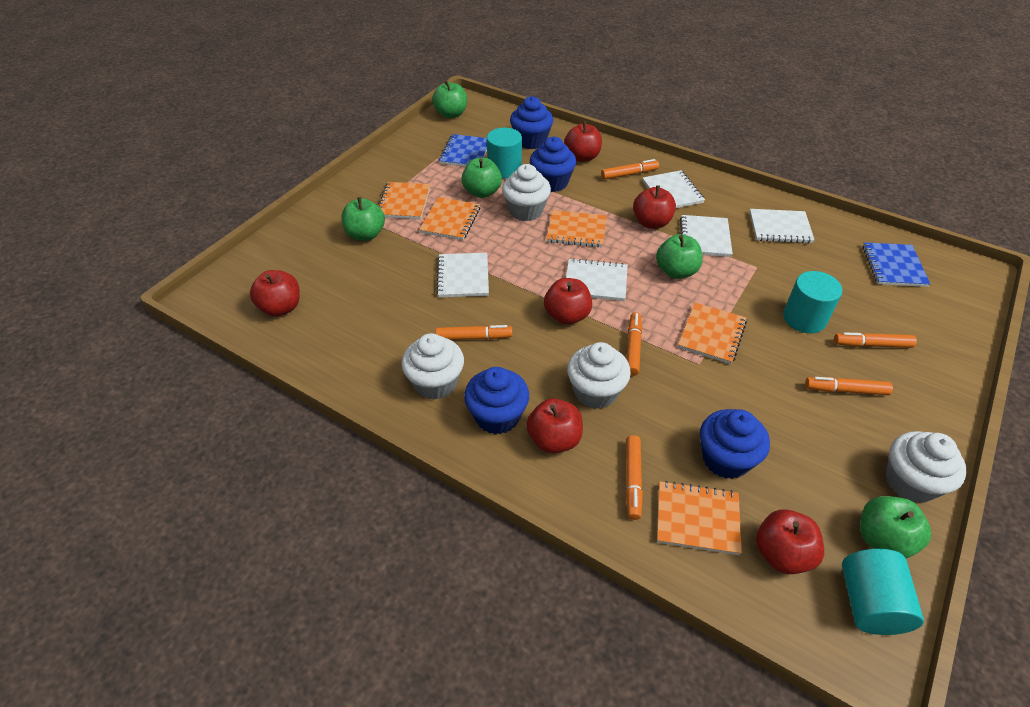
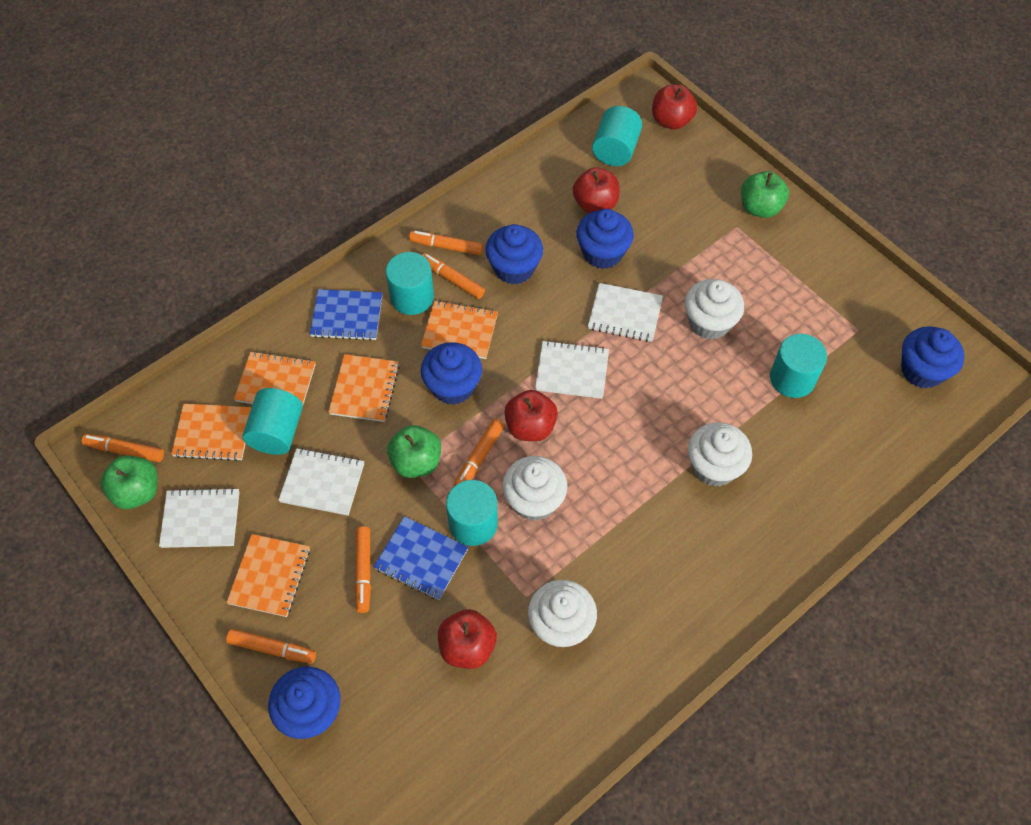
blue cupcake: 4 -> 5
green apple: 5 -> 3
red apple: 6 -> 4
turquoise cylinder: 3 -> 5
white notebook: 5 -> 4

